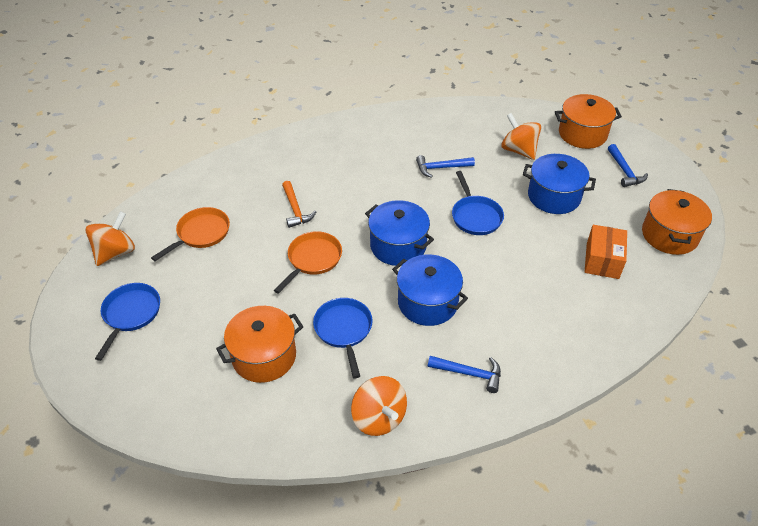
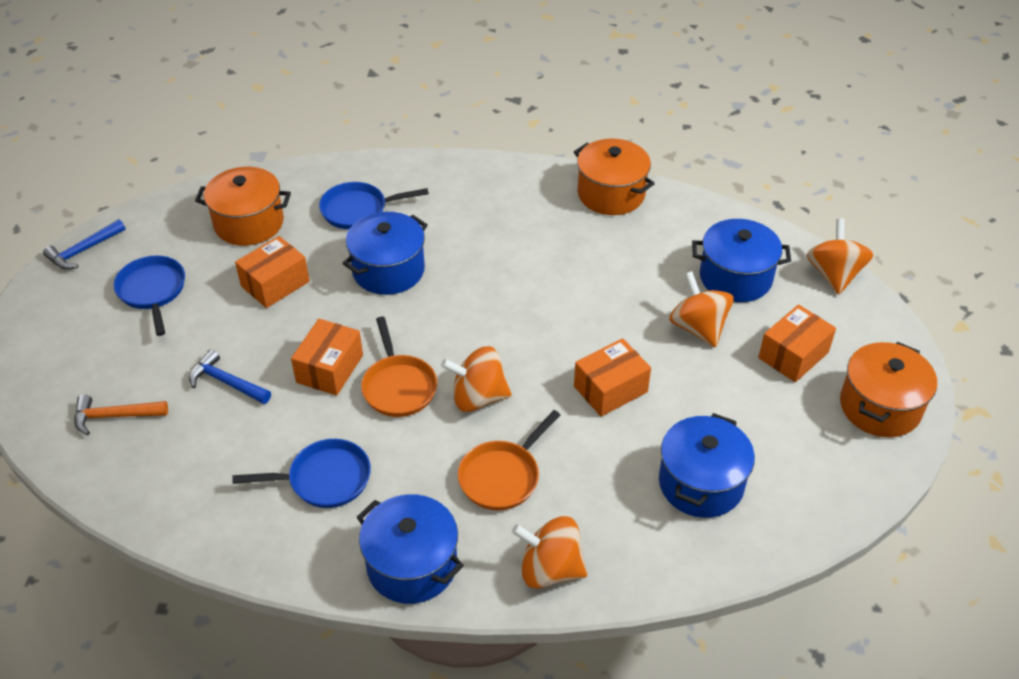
blue hammer: 3 -> 2
blue pot: 3 -> 4
orange box: 1 -> 4
orange spinning top: 3 -> 4

